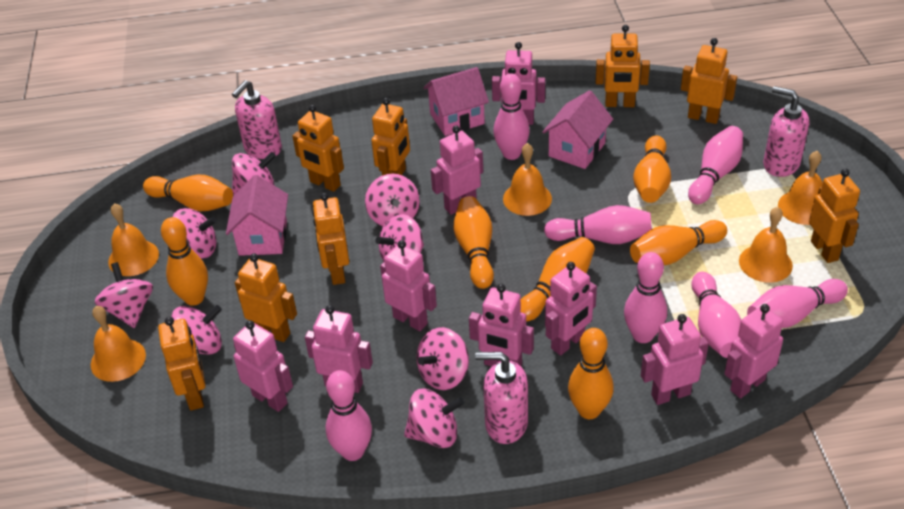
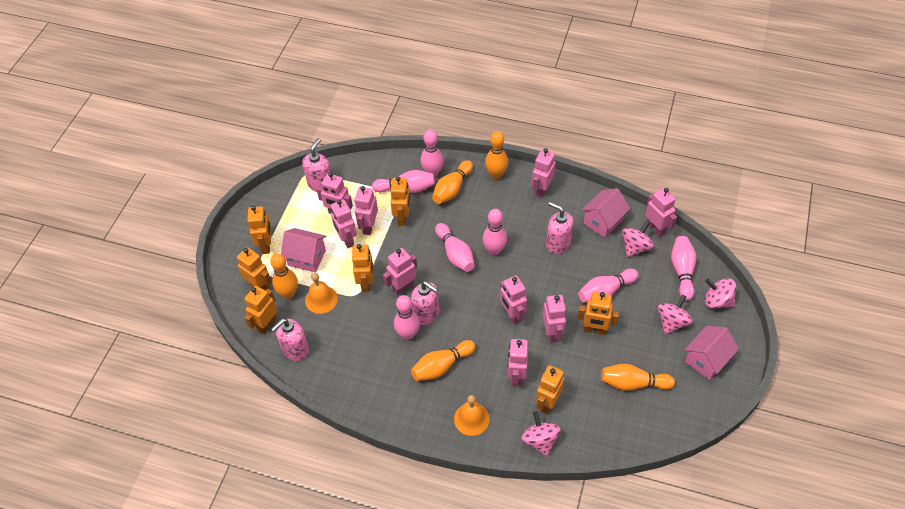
orange bell: 5 -> 2
orange bowling pin: 7 -> 5
orange robot: 8 -> 7
pink soap dispenser: 3 -> 4
pink spinning top: 8 -> 4

